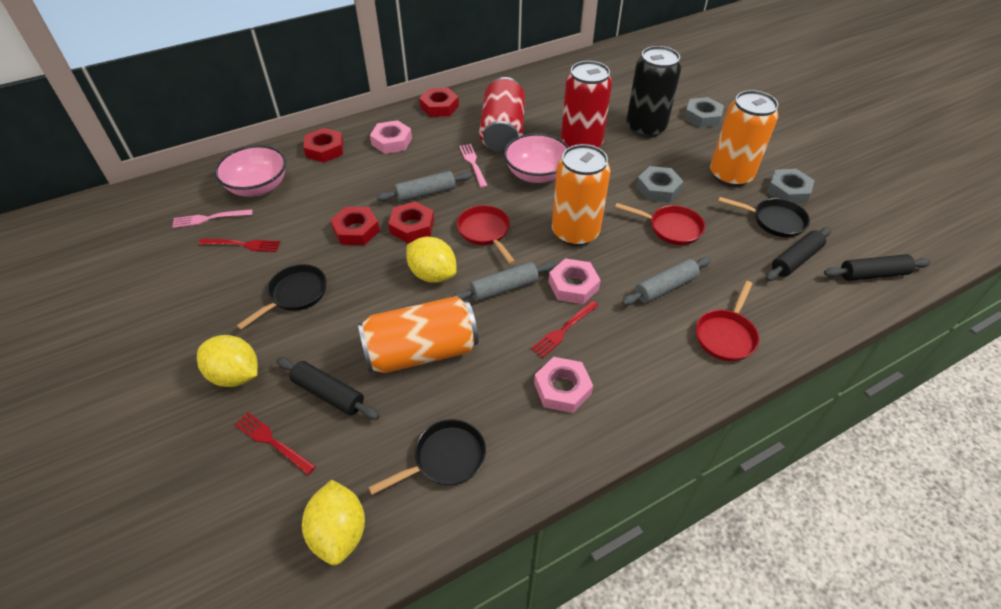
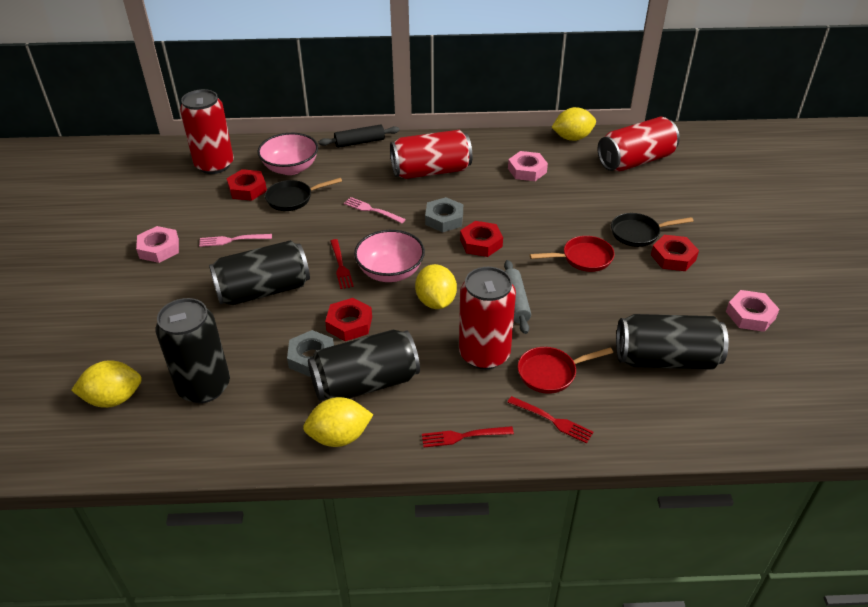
black can: 1 -> 4
black pan: 3 -> 2
black rolling pin: 3 -> 1
grey nut: 3 -> 2
grey rolling pin: 3 -> 1
orange can: 3 -> 0
red can: 2 -> 4
red pan: 3 -> 2
yellow lemon: 3 -> 4

